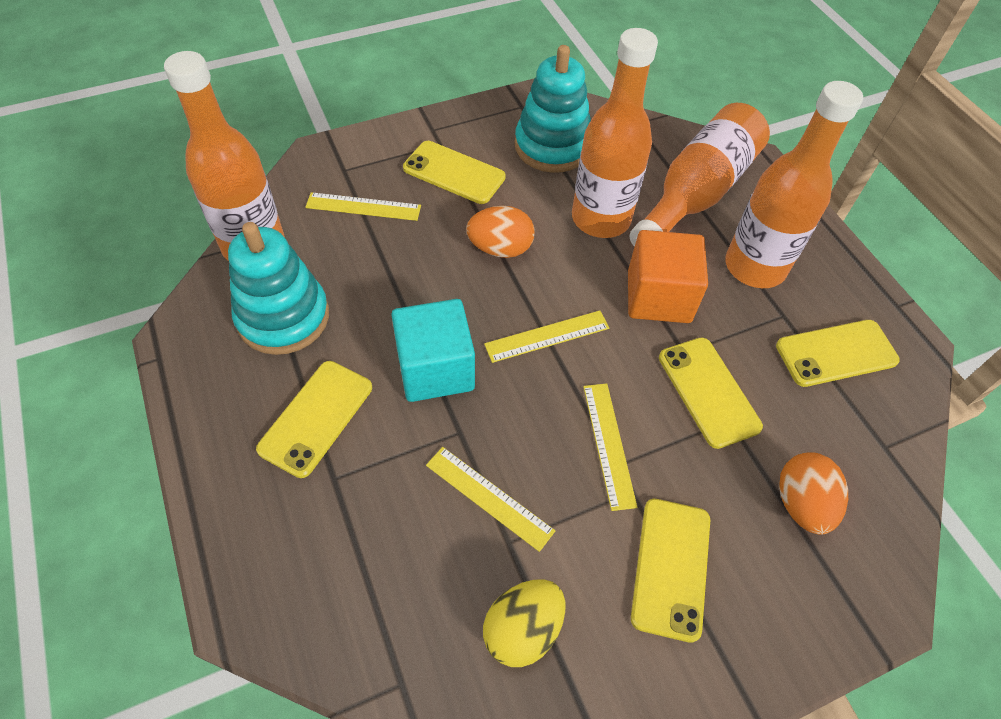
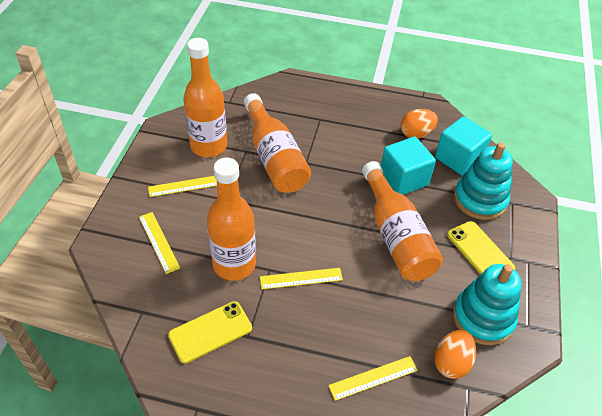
orange cube: 1 -> 0
turquoise cube: 1 -> 2
yellow egg: 1 -> 0
yellow phone: 5 -> 2

